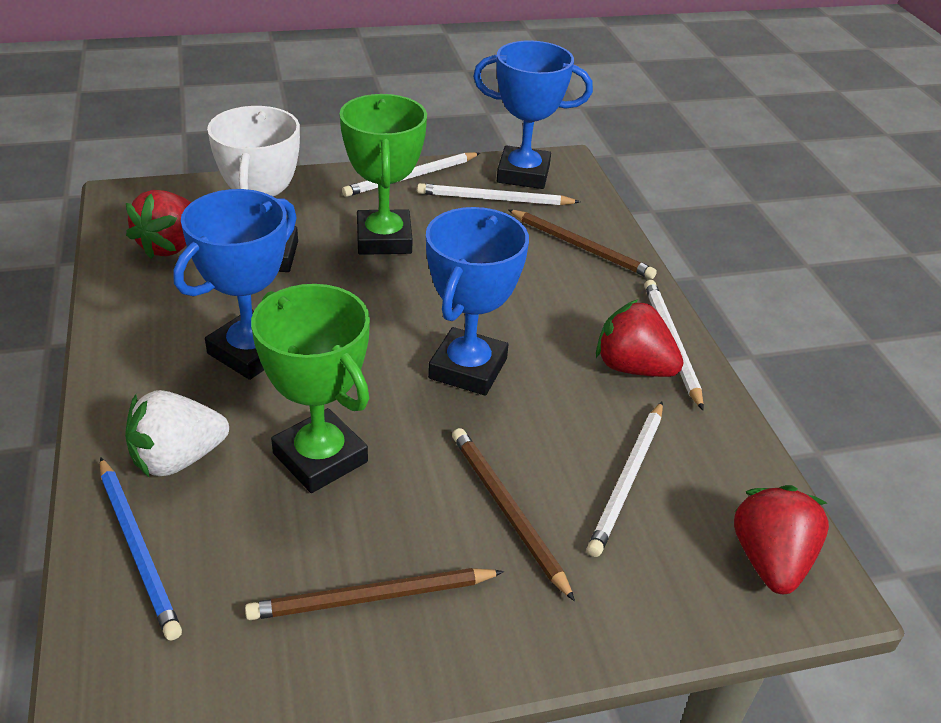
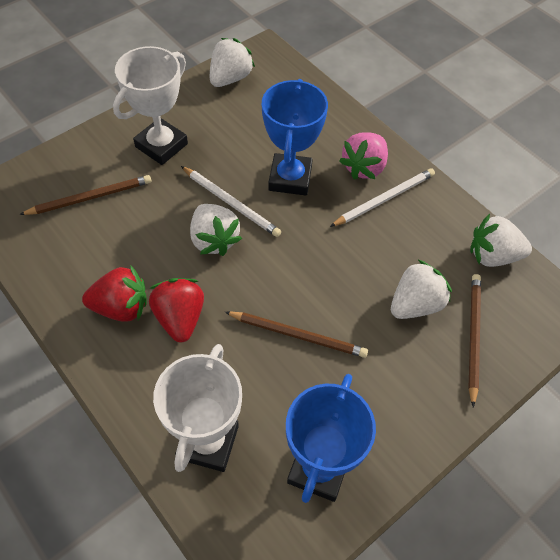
blue pencil: 1 -> 0
blue trophy: 3 -> 2
green trophy: 2 -> 0
pink strawberry: 0 -> 1
red strawberry: 3 -> 2
white pencil: 4 -> 2
white strawberry: 1 -> 4
white trophy: 1 -> 2

